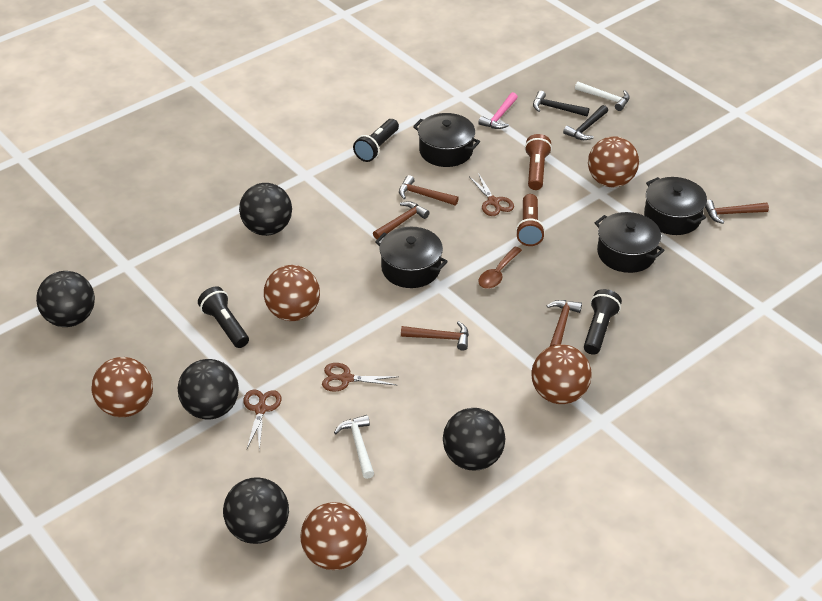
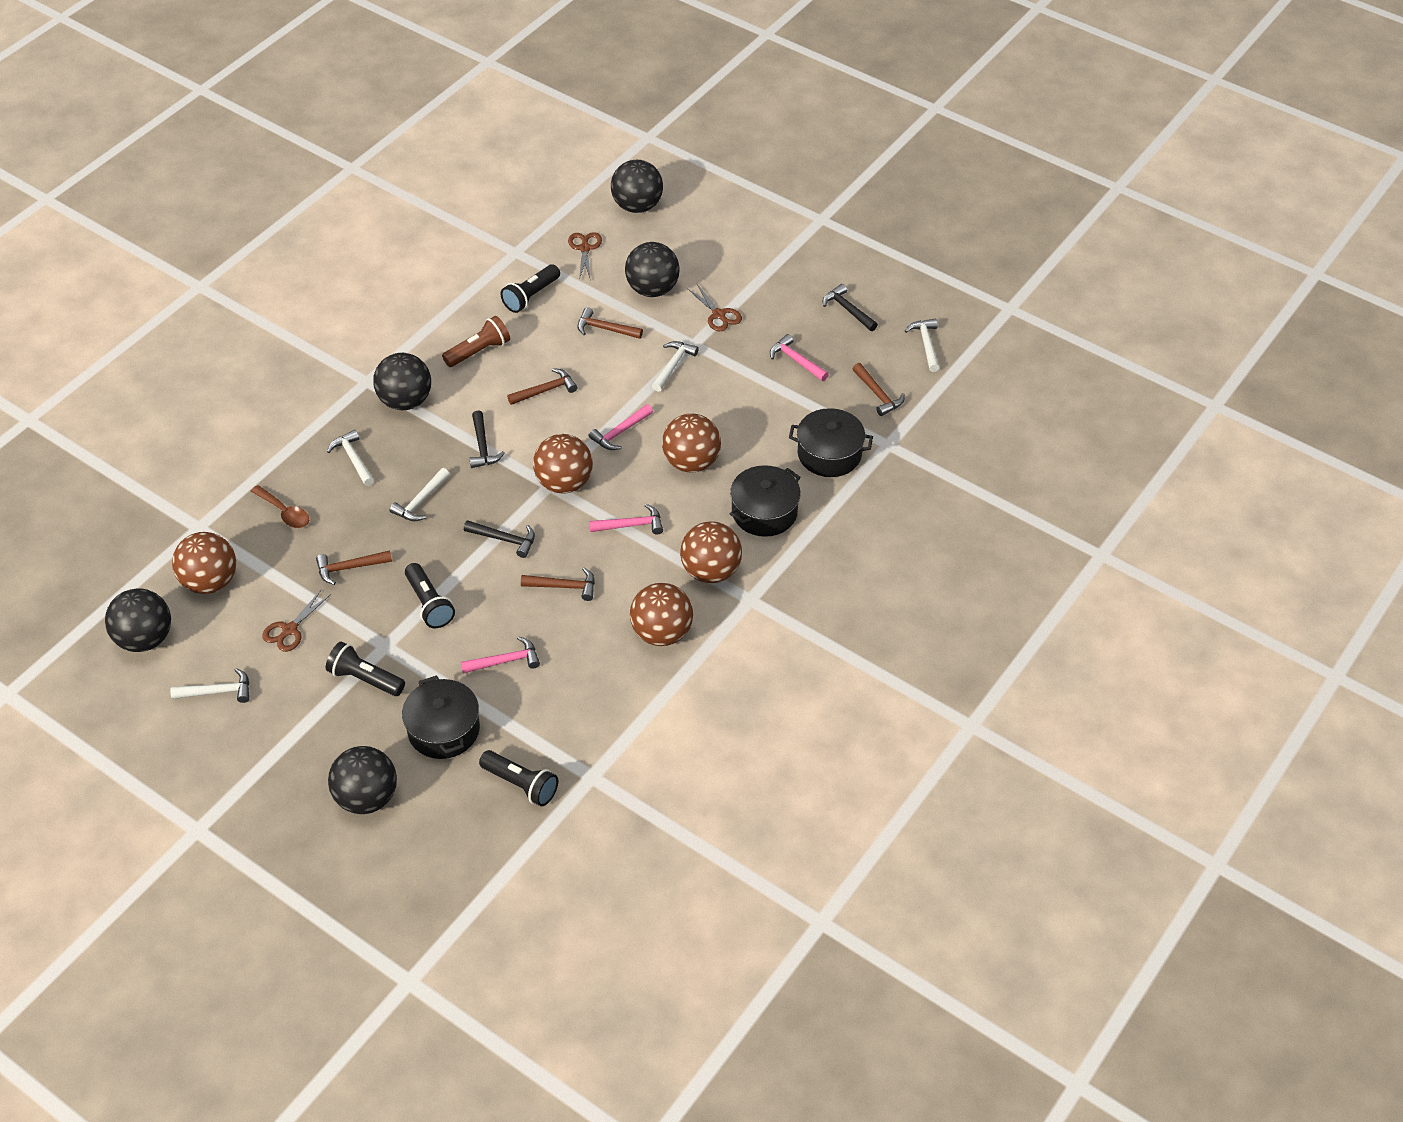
black flashlight: 3 -> 4
black hammer: 2 -> 3
black pot: 4 -> 3
brown flashlight: 2 -> 1
pink hammer: 1 -> 4
white hammer: 2 -> 5

